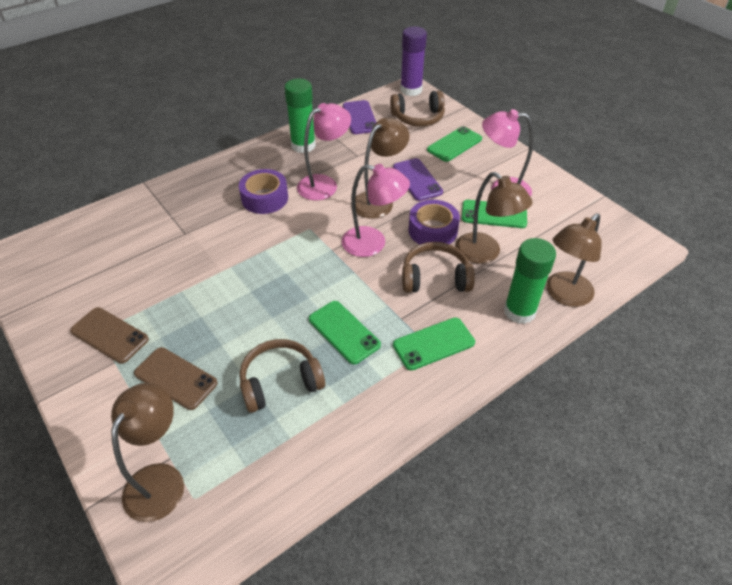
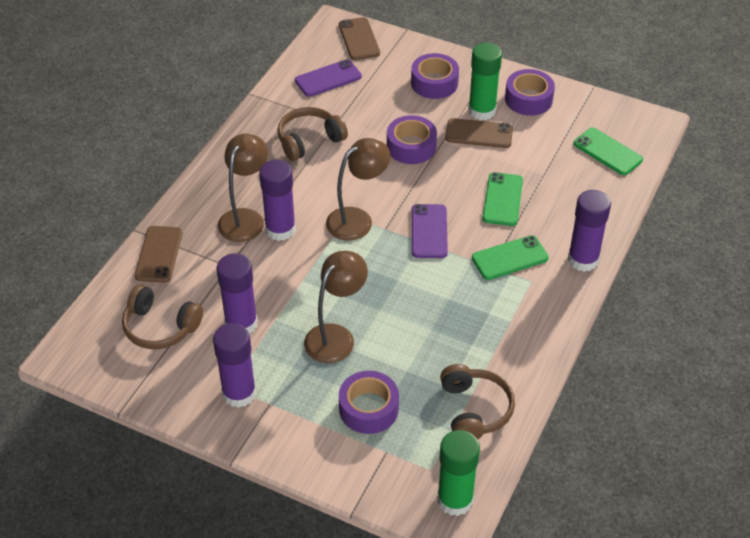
brown lamp: 4 -> 3
brown phone: 2 -> 3
green phone: 4 -> 3
pink lamp: 3 -> 0
purple glue stick: 1 -> 4
purple tape: 2 -> 4

